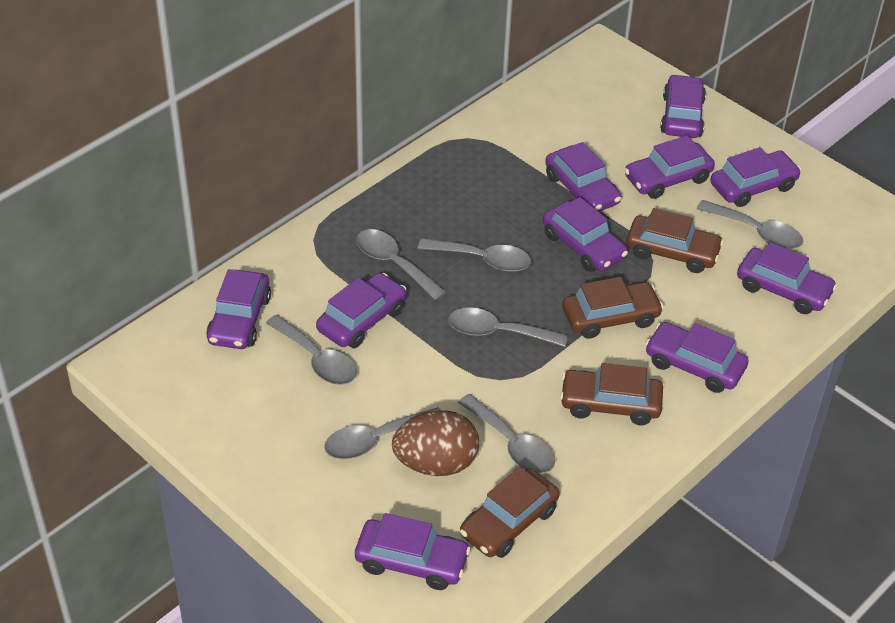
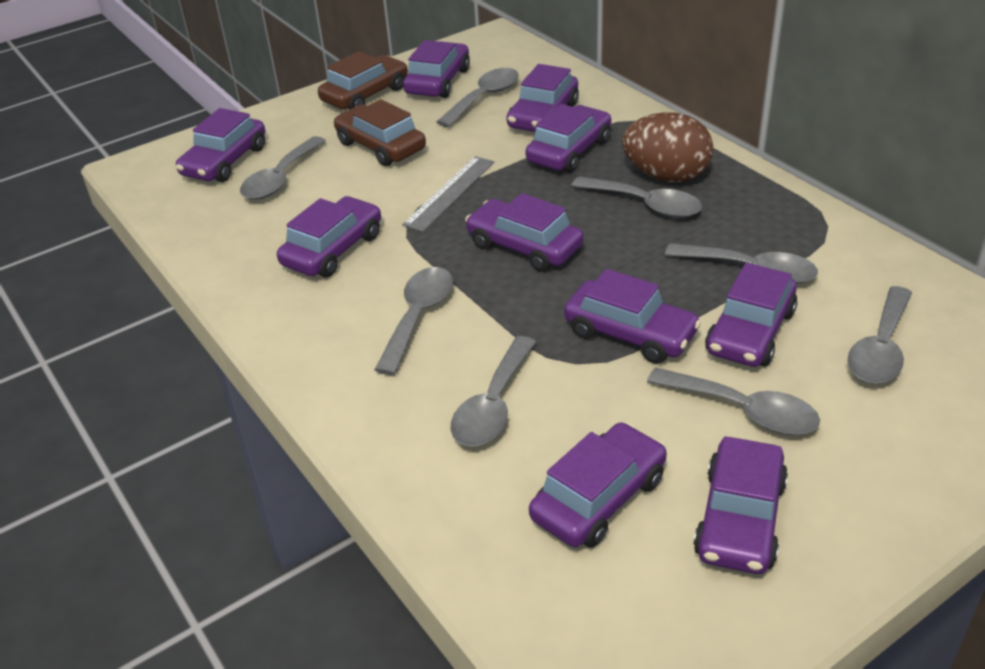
brown car: 4 -> 2
grey ruler: 0 -> 1
grey spoon: 7 -> 8

